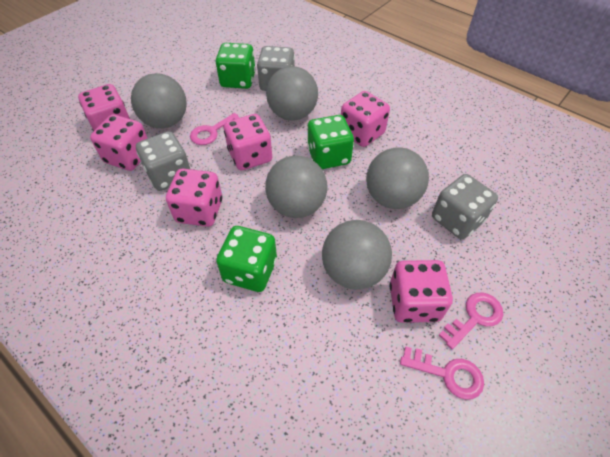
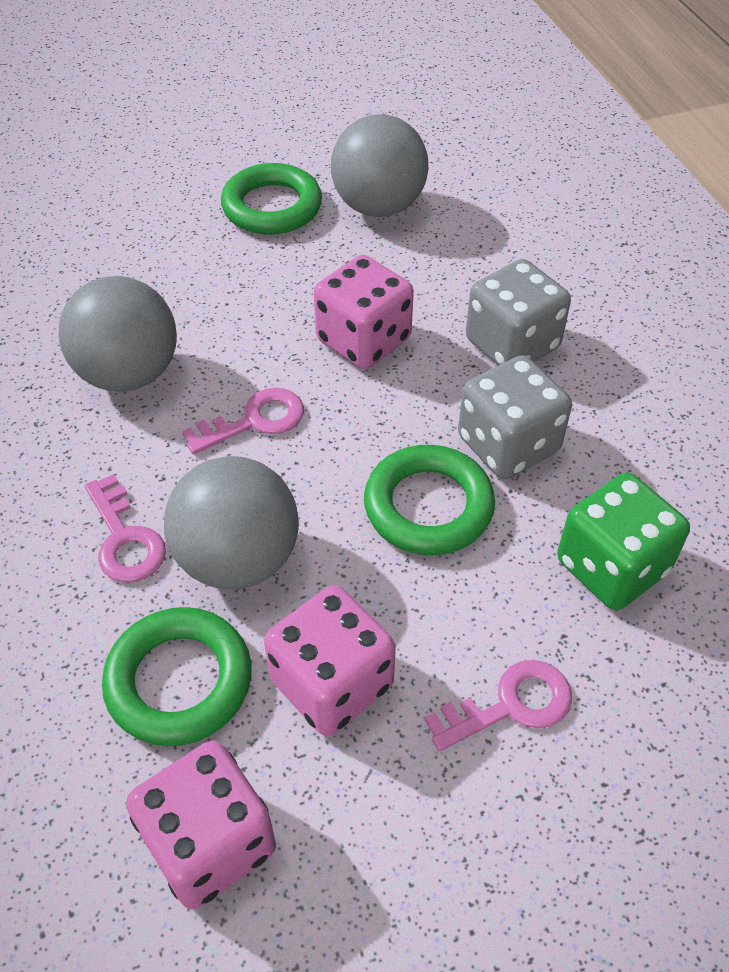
green dice: 3 -> 1
green ring: 0 -> 3
grey ball: 5 -> 3
grey dice: 3 -> 2
pink dice: 6 -> 3

